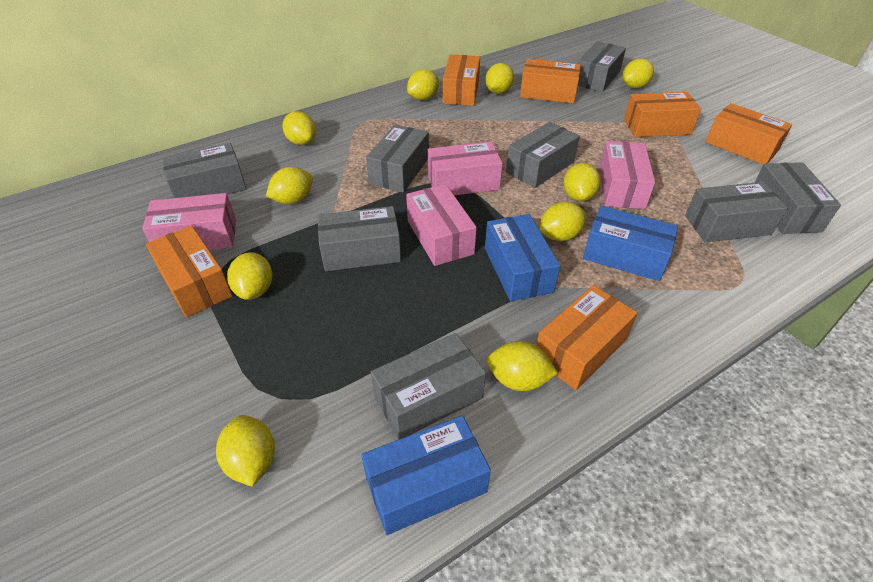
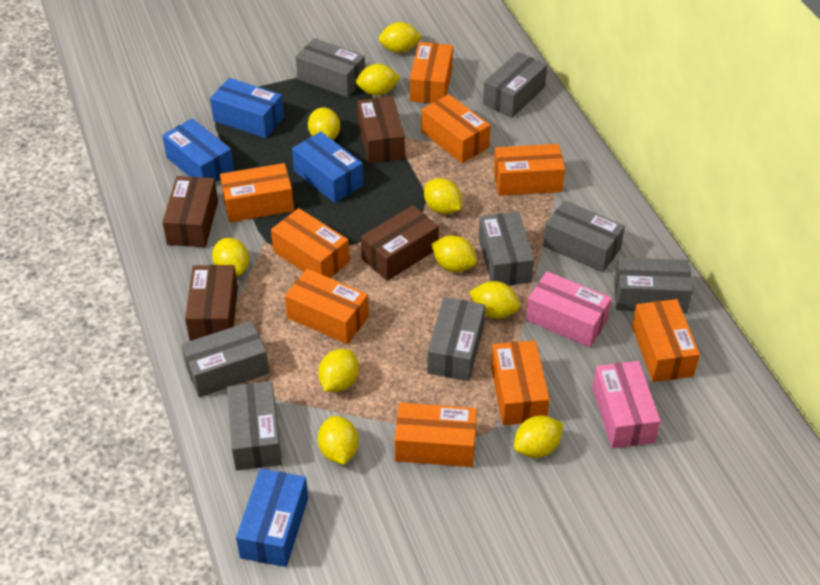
blue box: 3 -> 4
brown box: 0 -> 4
orange box: 6 -> 9
pink box: 4 -> 2

